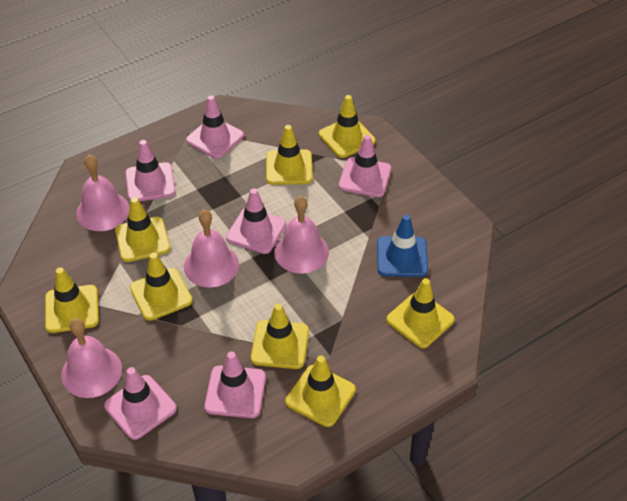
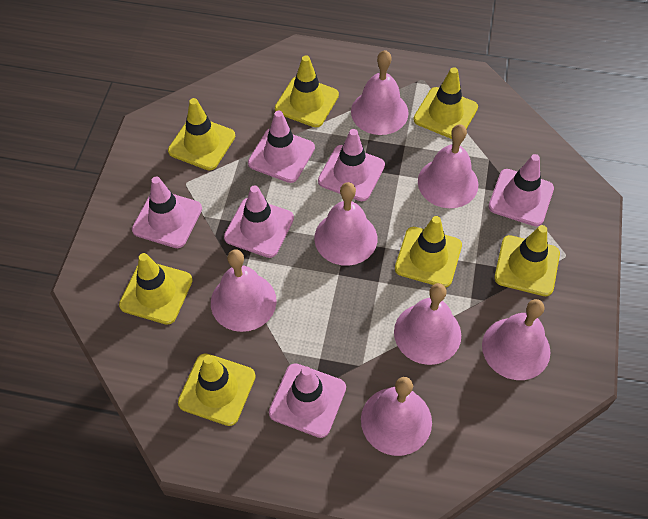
blue traffic cone: 1 -> 0
pink bell: 4 -> 7
yellow traffic cone: 8 -> 7

